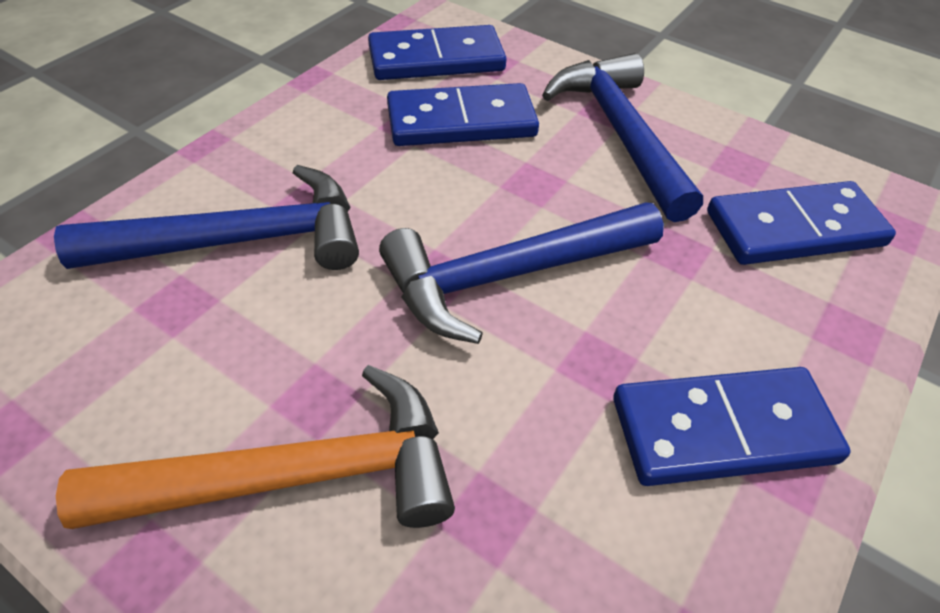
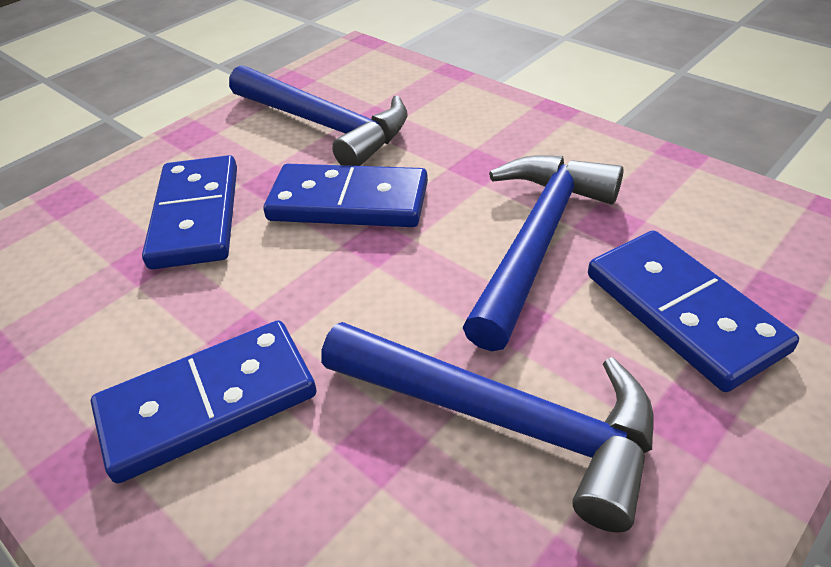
orange hammer: 1 -> 0

